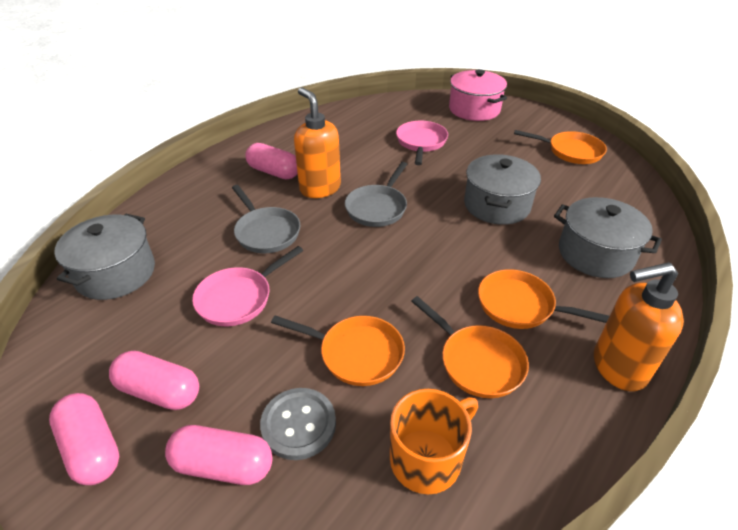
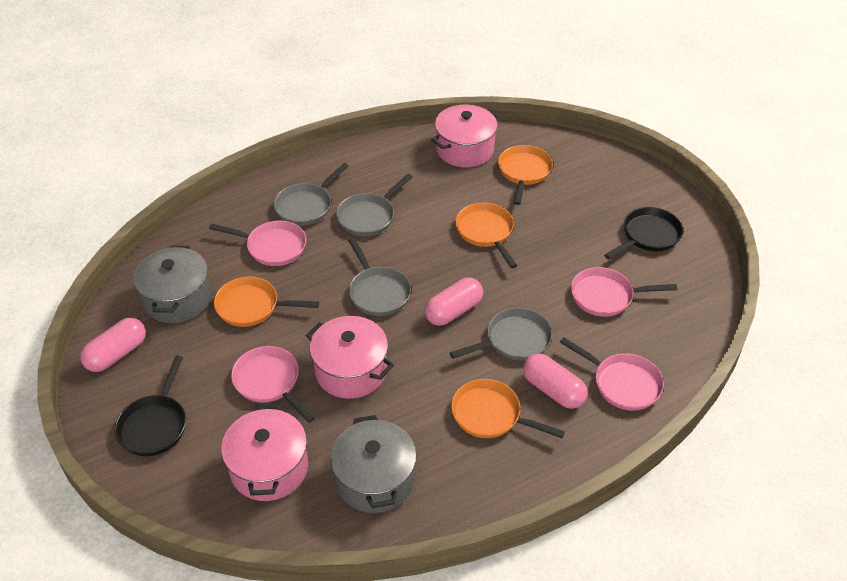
black pan: 0 -> 2
grey button: 1 -> 0
grey pan: 2 -> 4
grey pot: 3 -> 2
orange mug: 1 -> 0
orange soap dispenser: 2 -> 0
pink capsule: 4 -> 3
pink pan: 2 -> 4
pink pot: 1 -> 3

